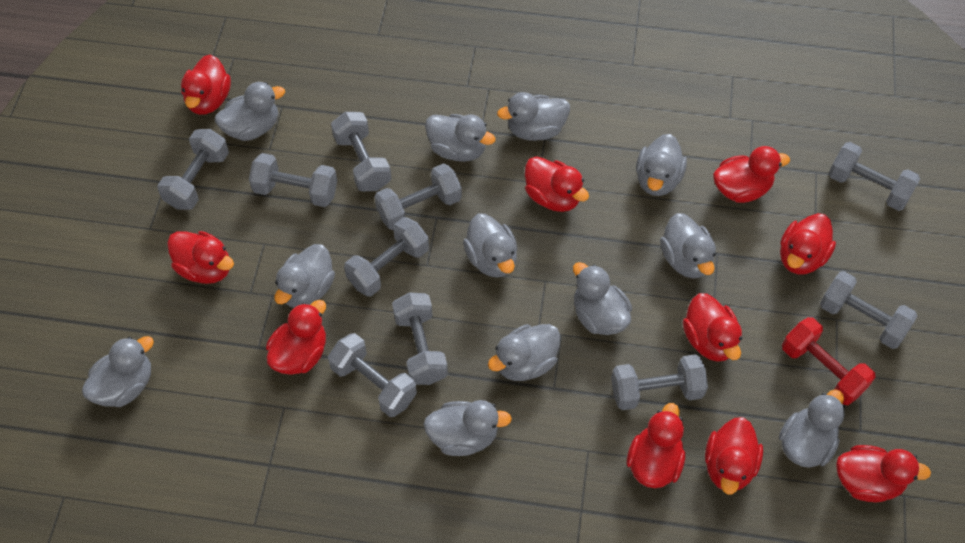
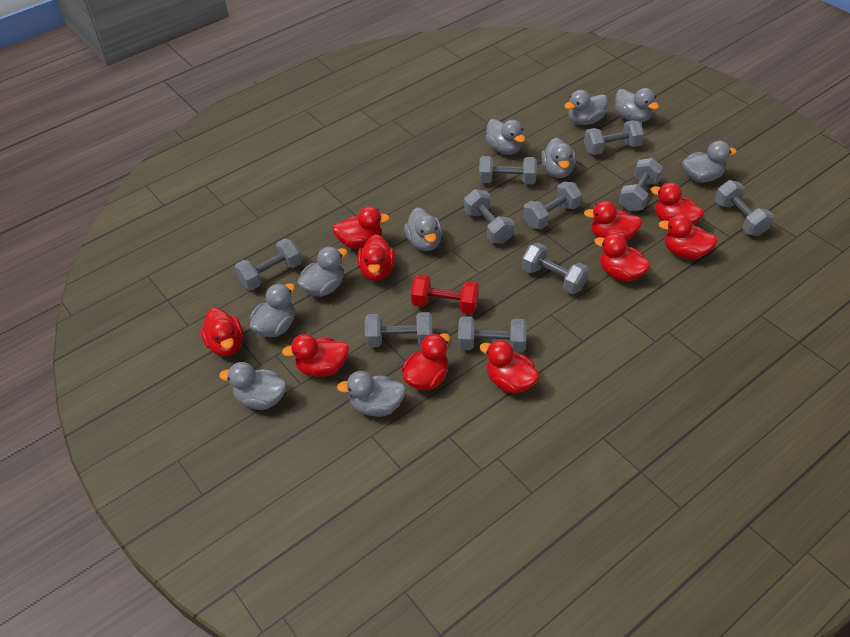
grey duck: 12 -> 10

